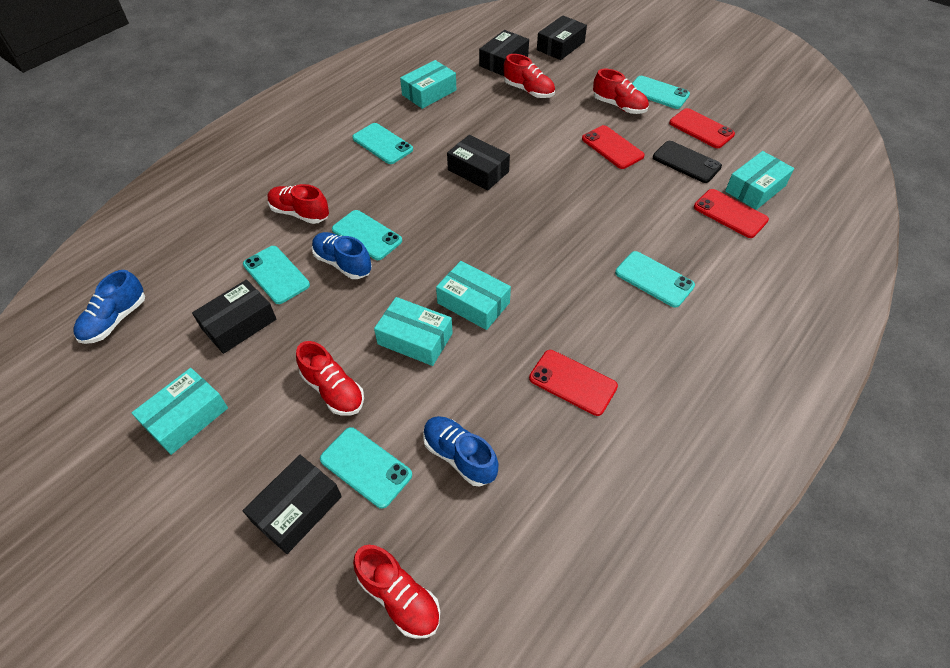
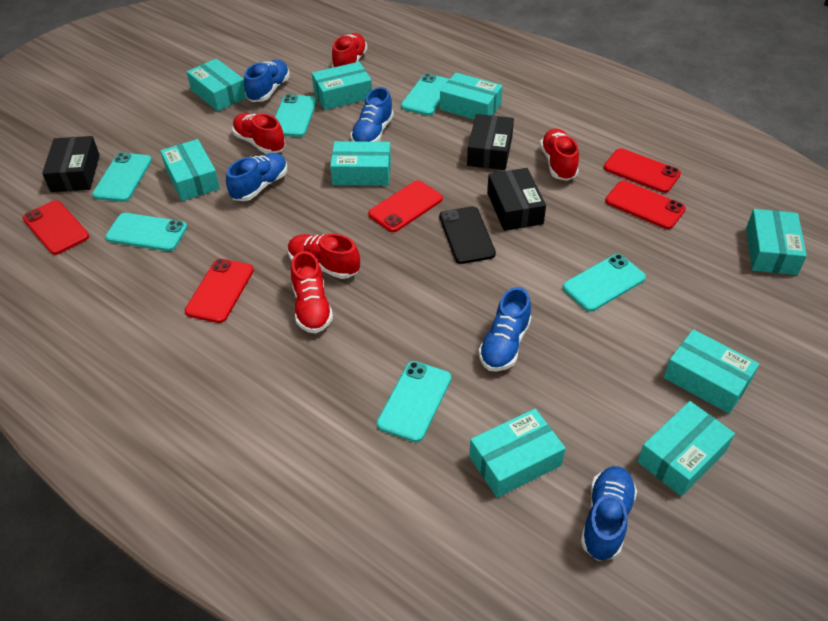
black box: 5 -> 3
blue shoe: 3 -> 5
red phone: 4 -> 5
turquoise box: 5 -> 9

